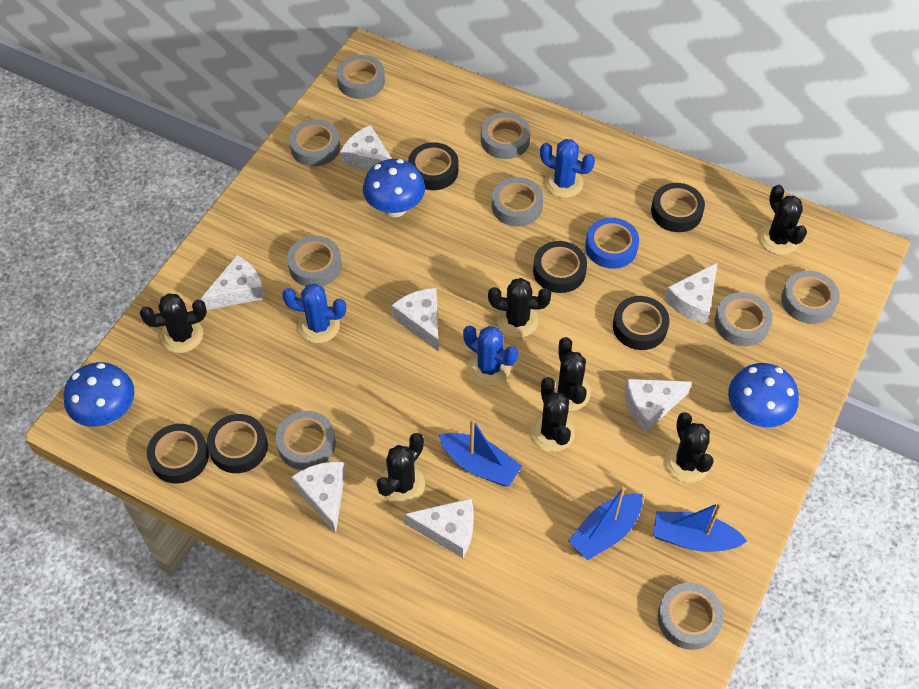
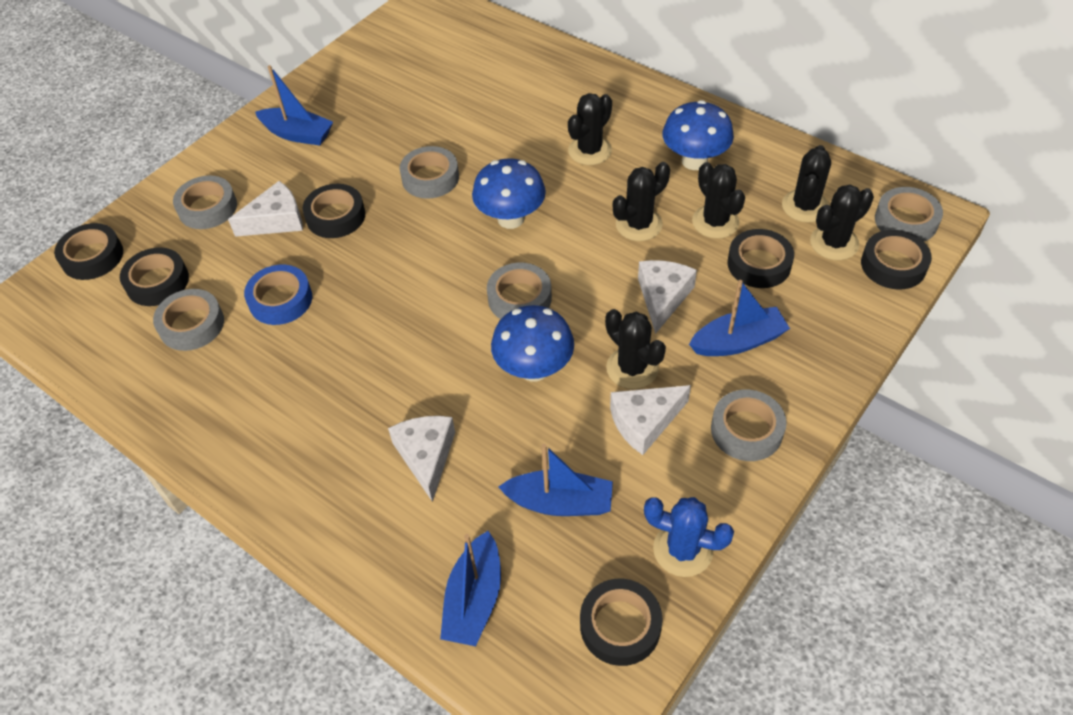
black cactus: 7 -> 6
blue boat: 3 -> 4
blue cactus: 3 -> 1
grey tape: 9 -> 6
white cheese: 7 -> 4

